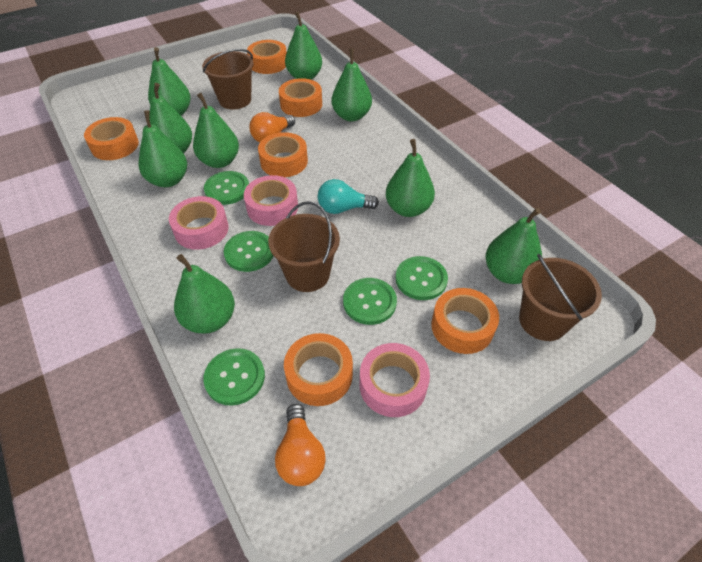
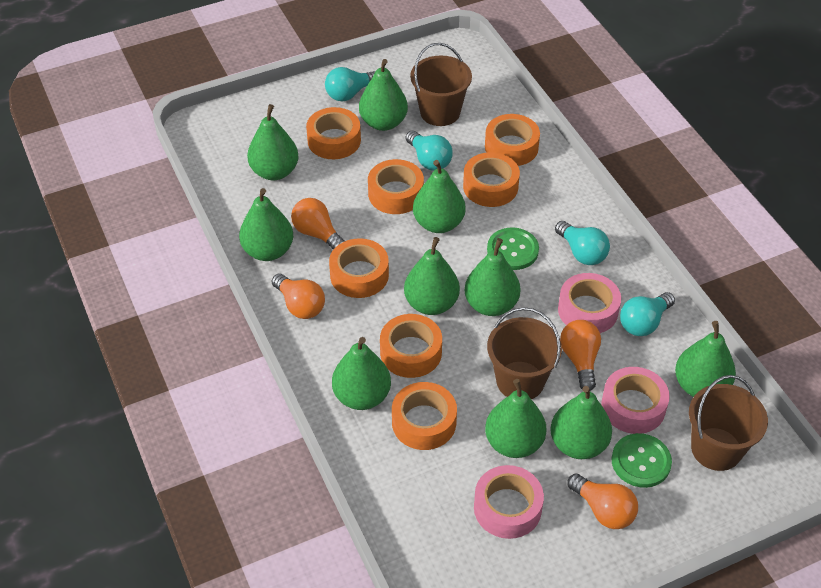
green button: 5 -> 2
green pear: 9 -> 10
orange light bulb: 2 -> 4
orange tape: 6 -> 7
turquoise light bulb: 1 -> 4

